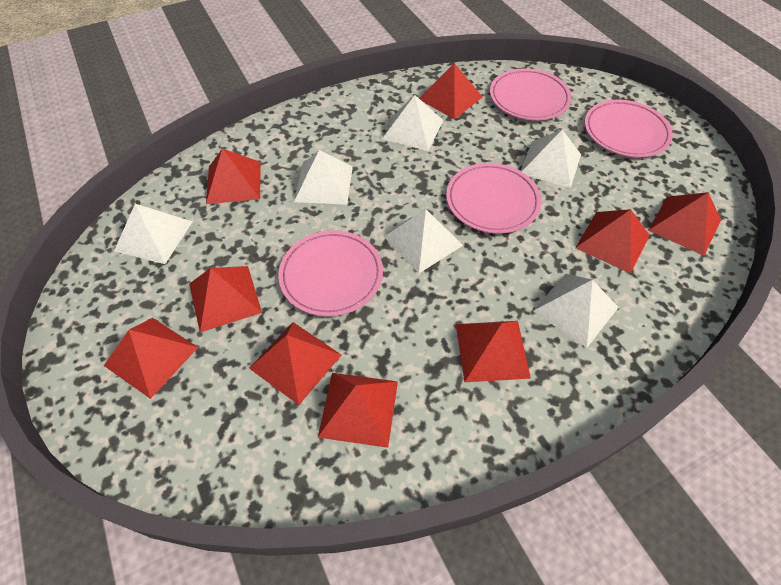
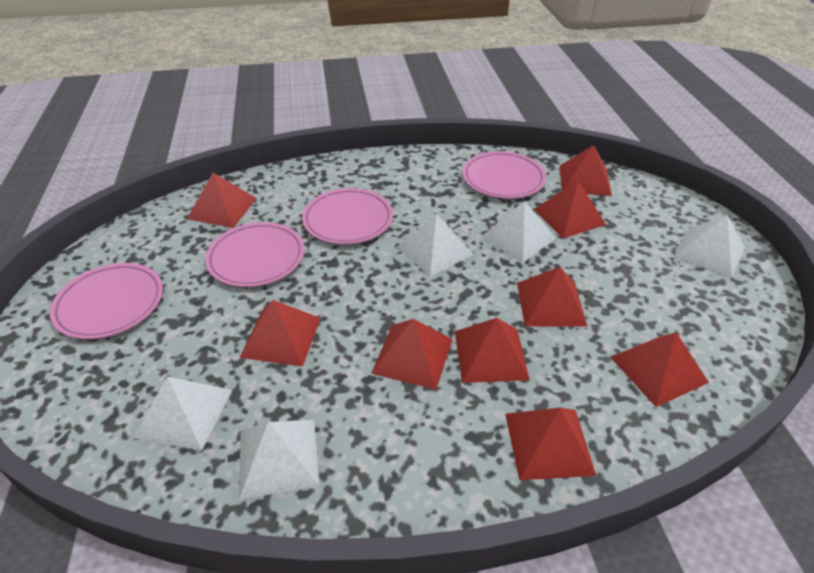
white pyramid: 6 -> 5

